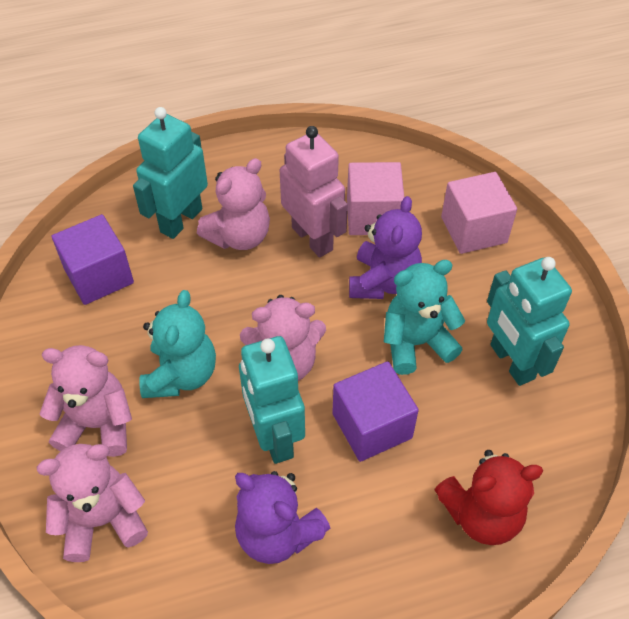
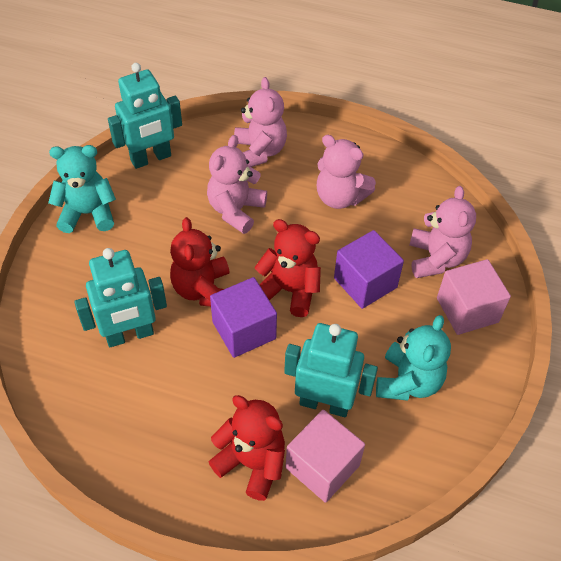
pink robot: 1 -> 0
purple teddy bear: 2 -> 0
red teddy bear: 1 -> 3

